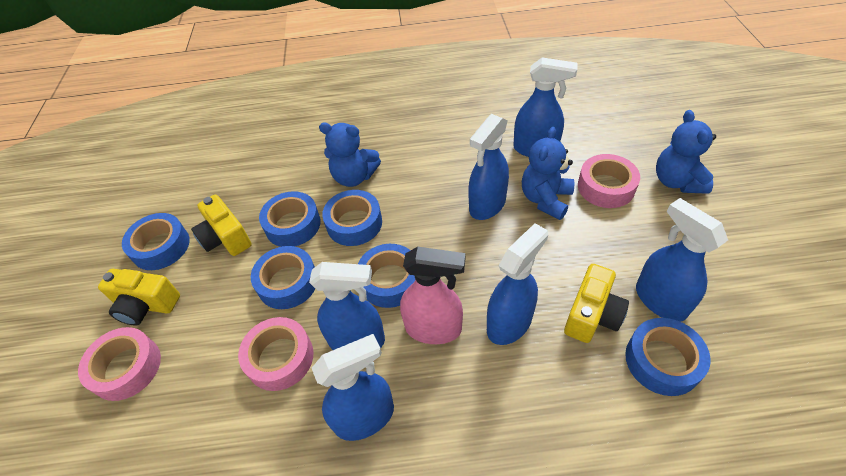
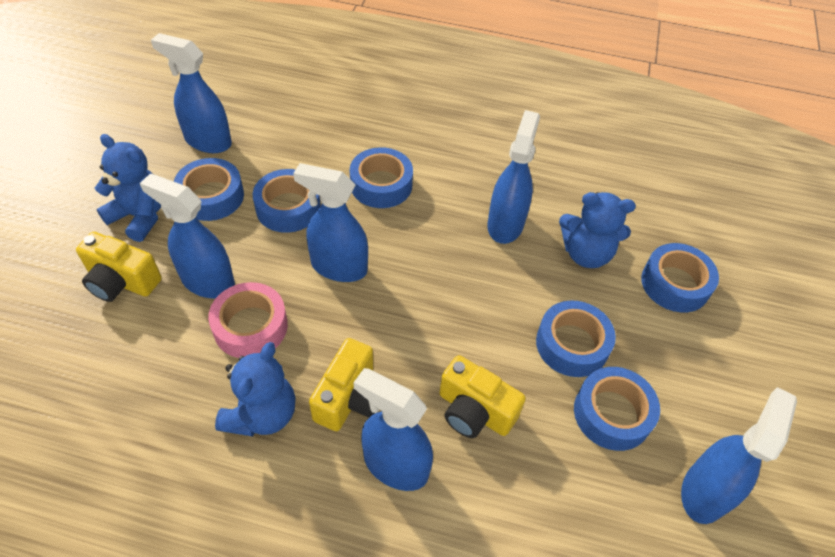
pink spray bottle: 1 -> 0
pink tape: 3 -> 1

